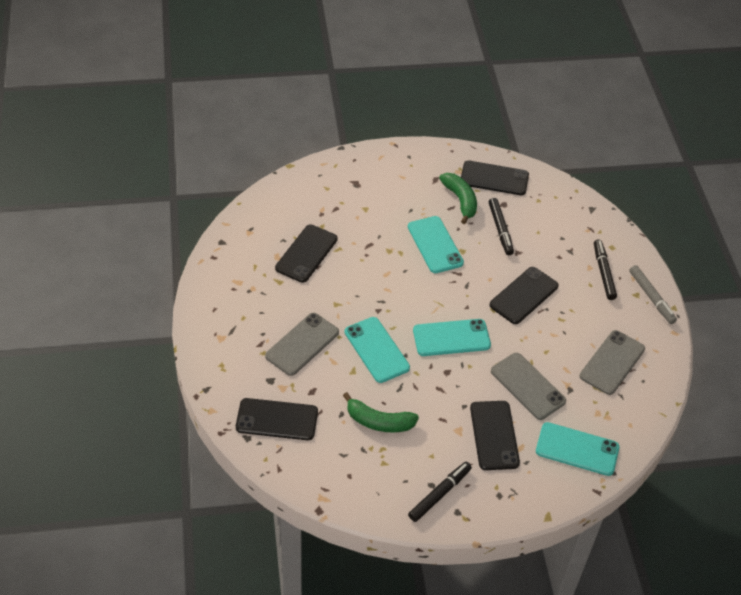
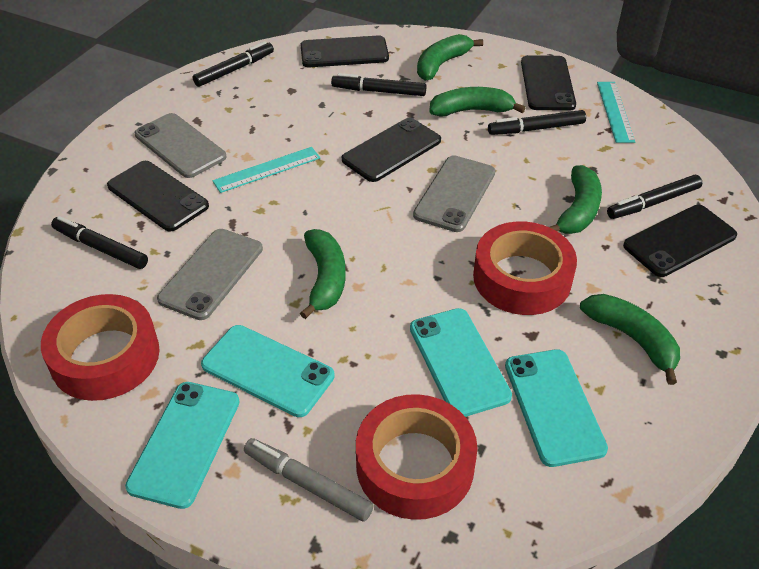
black marker: 3 -> 5
green banana: 2 -> 5
red tape: 0 -> 3
turquoise ruler: 0 -> 2

